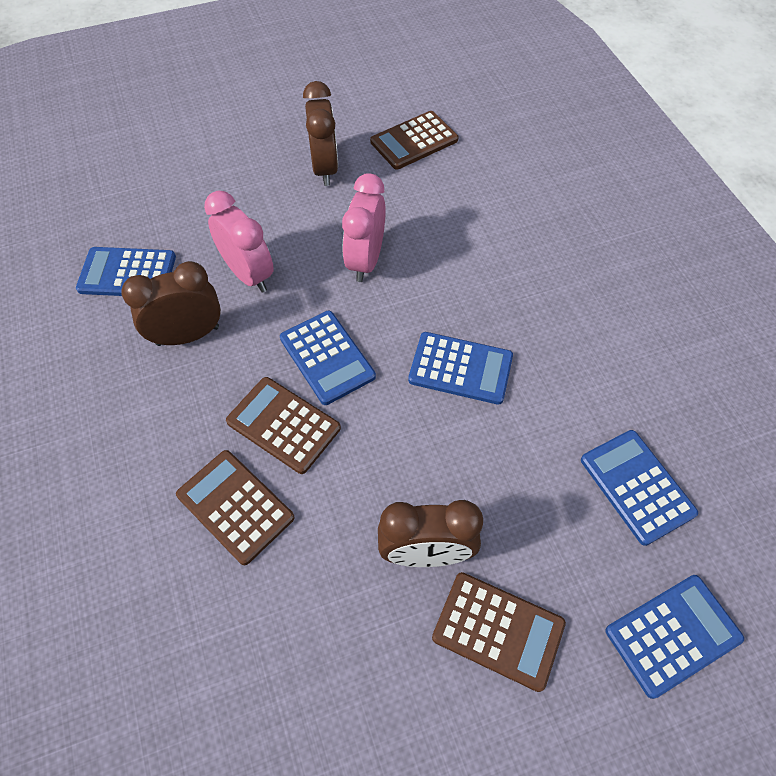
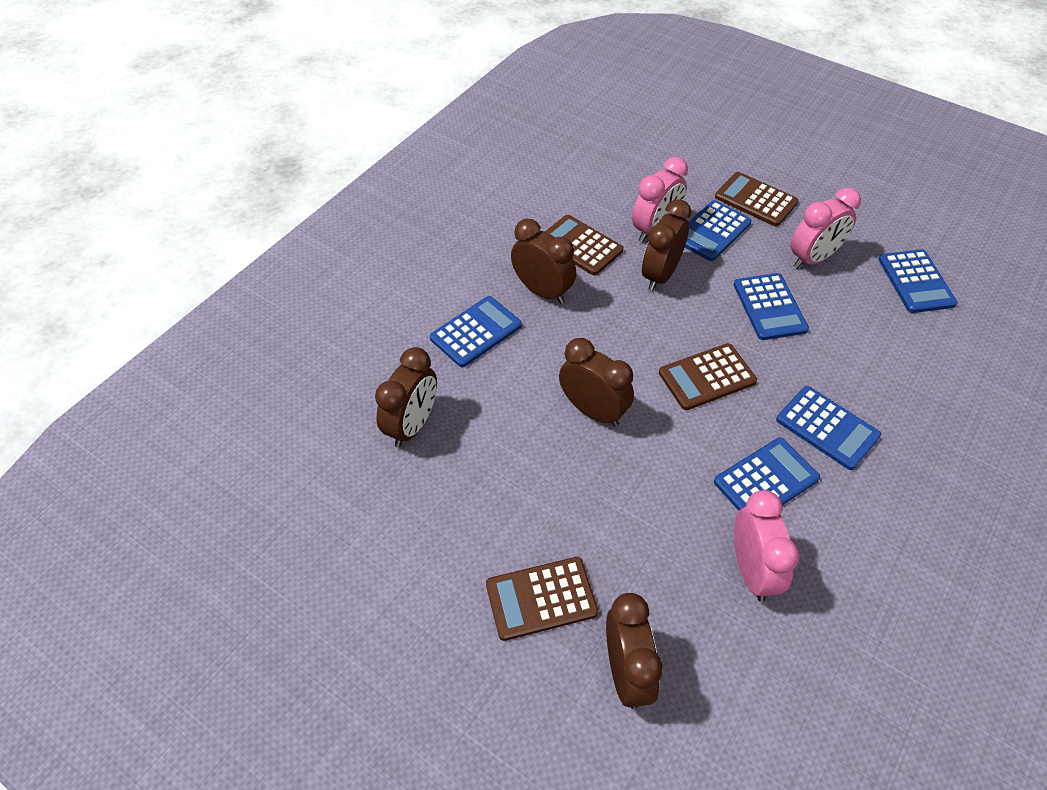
blue calculator: 5 -> 6
brown clock: 3 -> 5
pink clock: 2 -> 3

